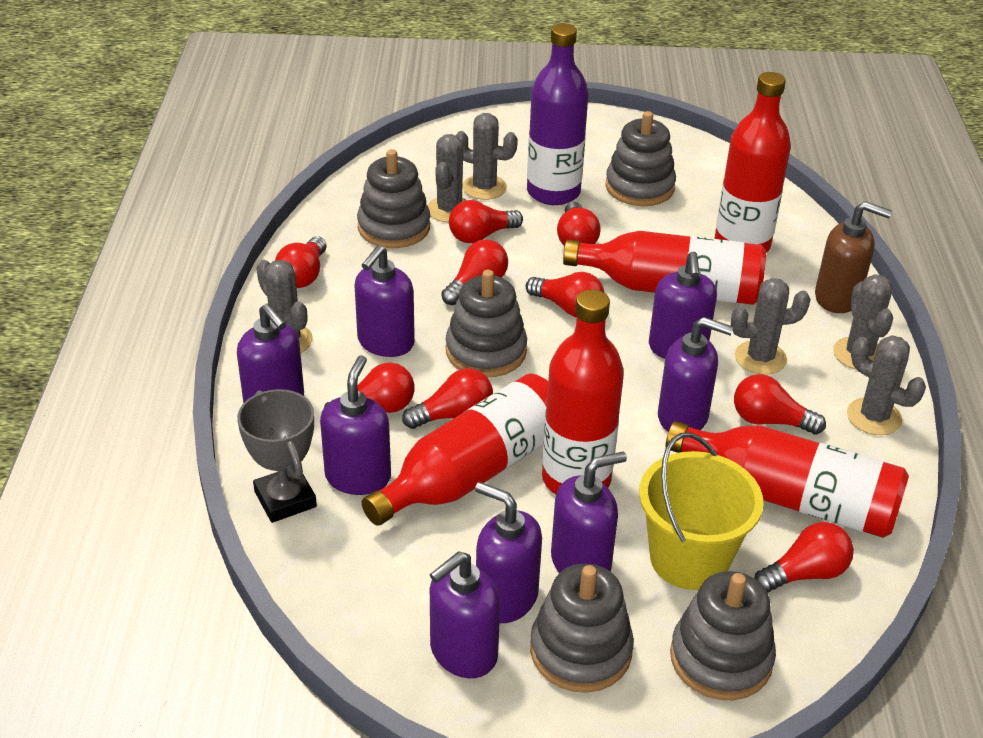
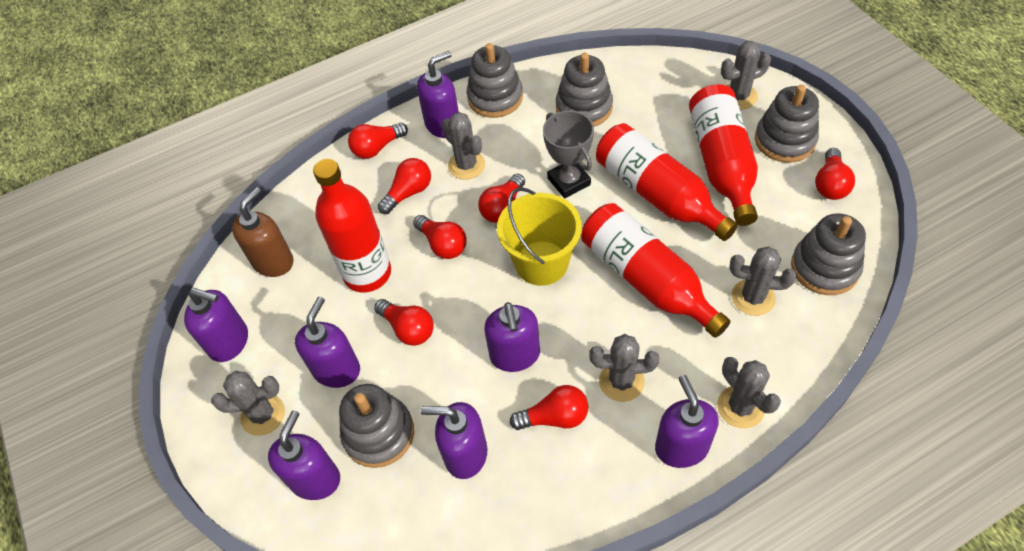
purple bottle: 1 -> 0
purple soap dispenser: 8 -> 7
red bottle: 5 -> 4
red light bulb: 9 -> 7

